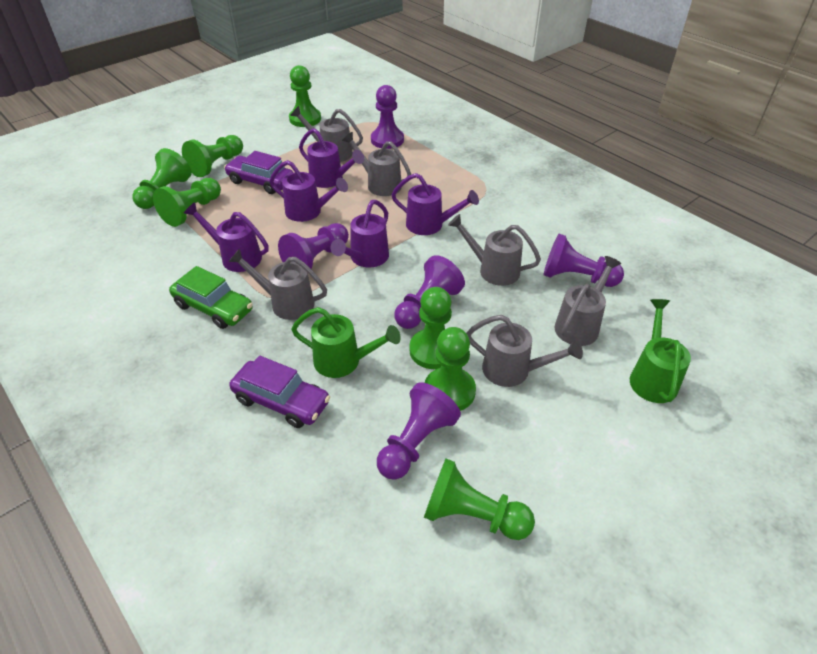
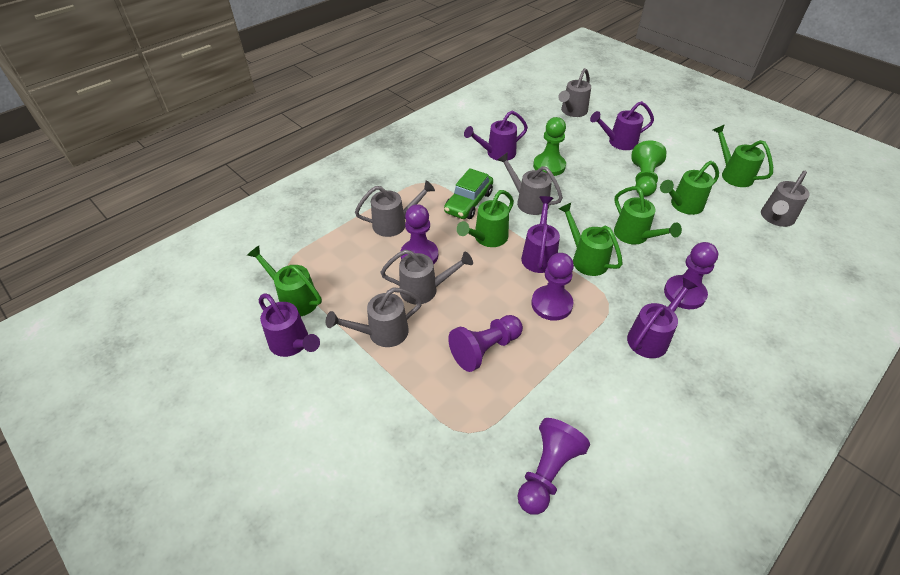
green pawn: 7 -> 2
green watering can: 2 -> 6
purple car: 2 -> 0

